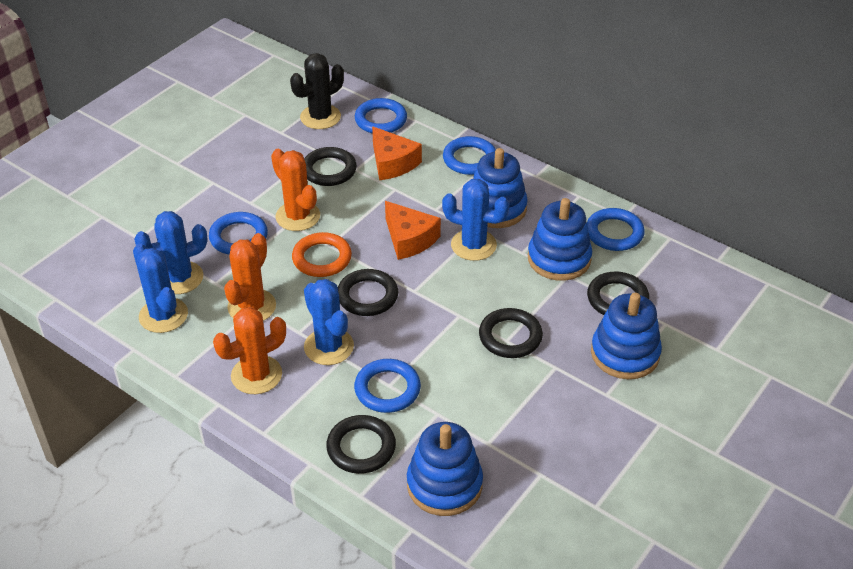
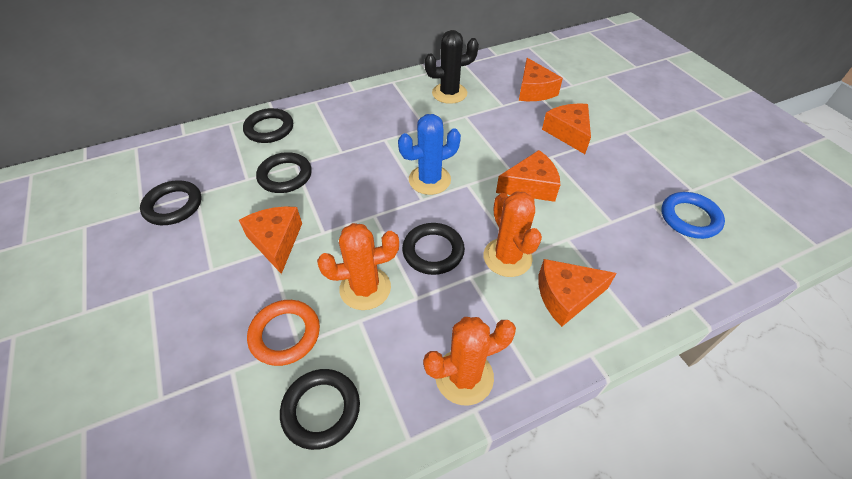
blue cactus: 4 -> 1
blue ring: 5 -> 1
blue stacking toy: 4 -> 0
orange cheese: 2 -> 5

